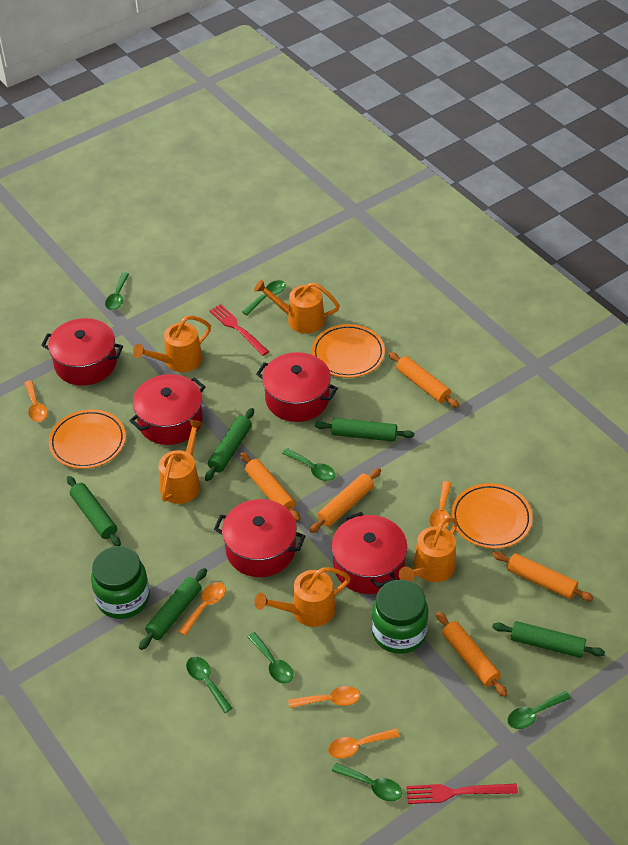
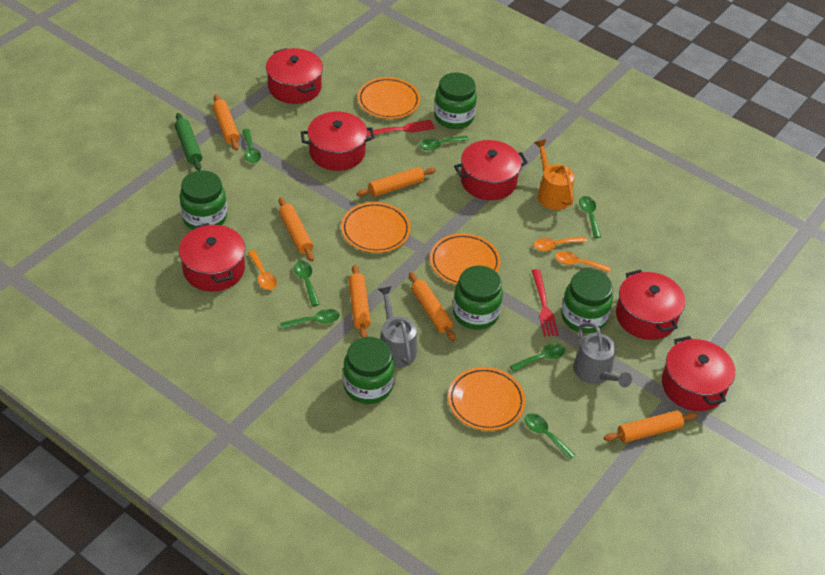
green jar: 2 -> 5
green rolling pin: 5 -> 1
grey watering can: 0 -> 2
orange plate: 3 -> 4
orange rolling pin: 5 -> 6
orange spoon: 5 -> 3
orange watering can: 5 -> 1
red pot: 5 -> 6

